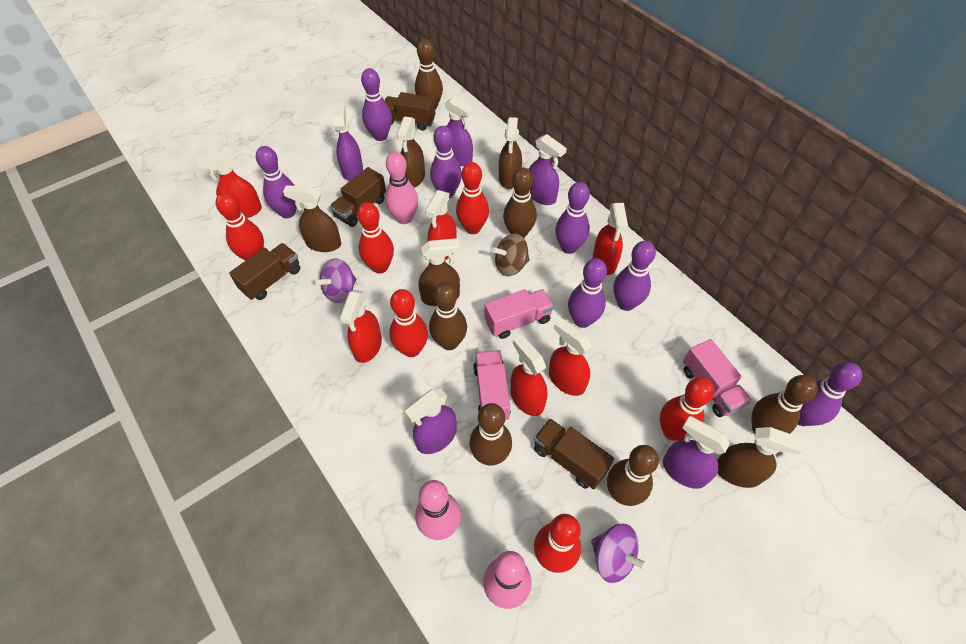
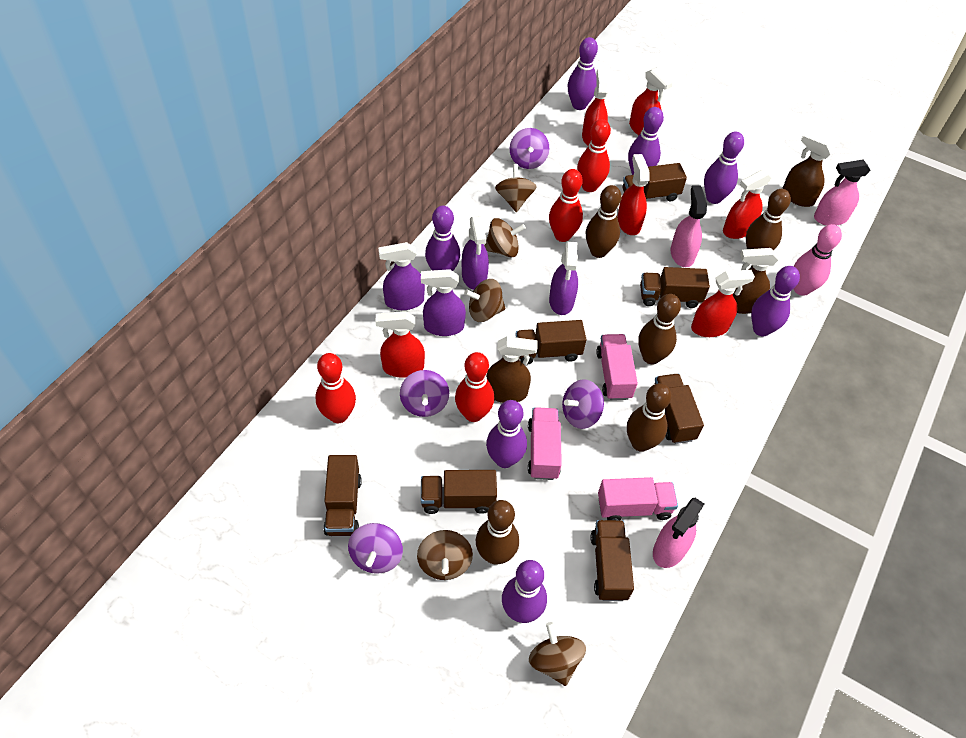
brown bowling pin: 6 -> 5
brown spinning top: 1 -> 5
brown spray bottle: 5 -> 3
brown truck: 4 -> 7
pink bowling pin: 3 -> 1
pink spray bottle: 0 -> 3
purple spinning top: 2 -> 4
purple spray bottle: 5 -> 4
red bowling pin: 6 -> 4

